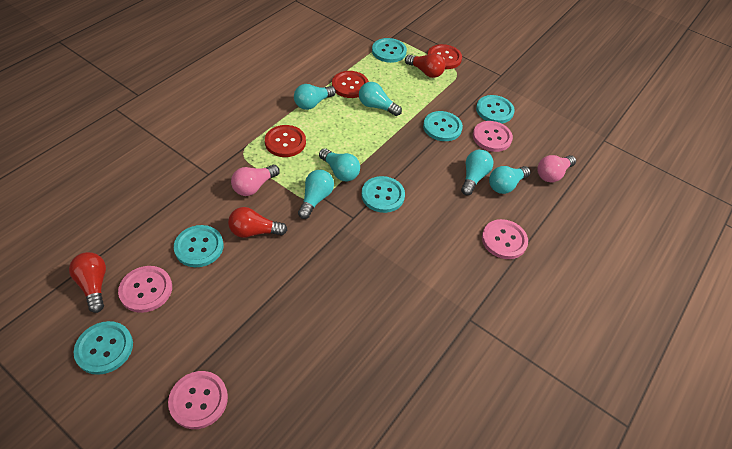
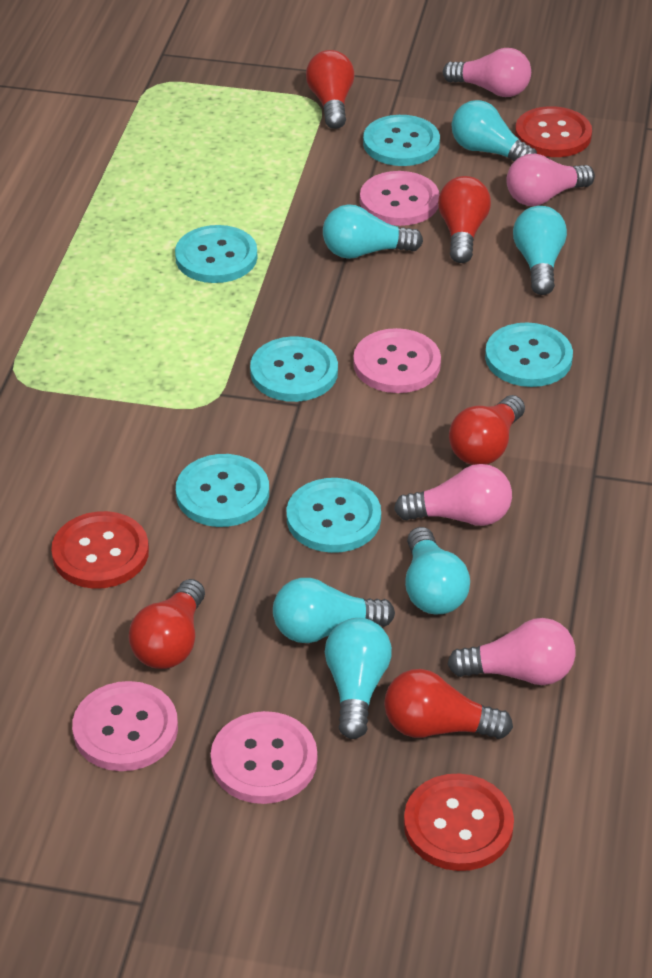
pink light bulb: 2 -> 4
red light bulb: 3 -> 5

